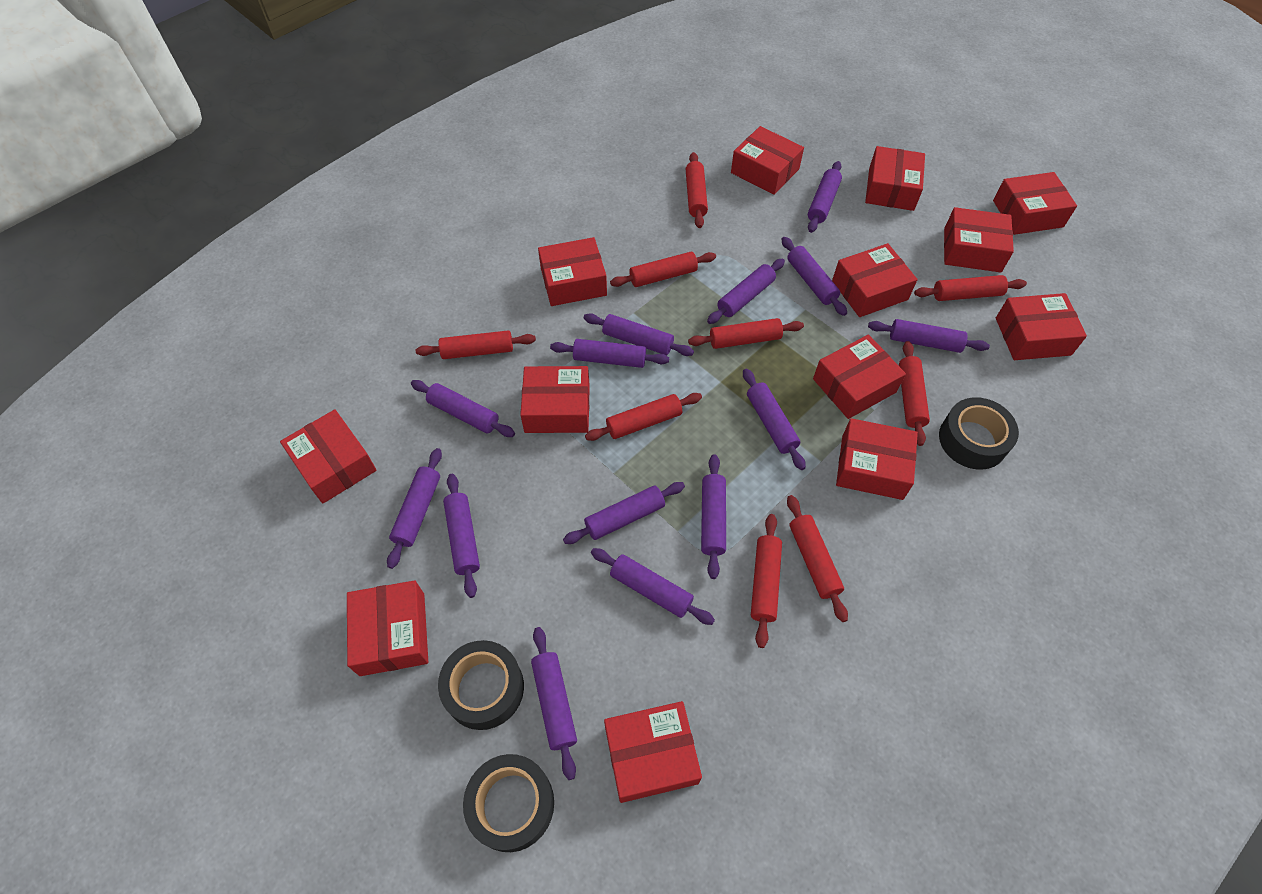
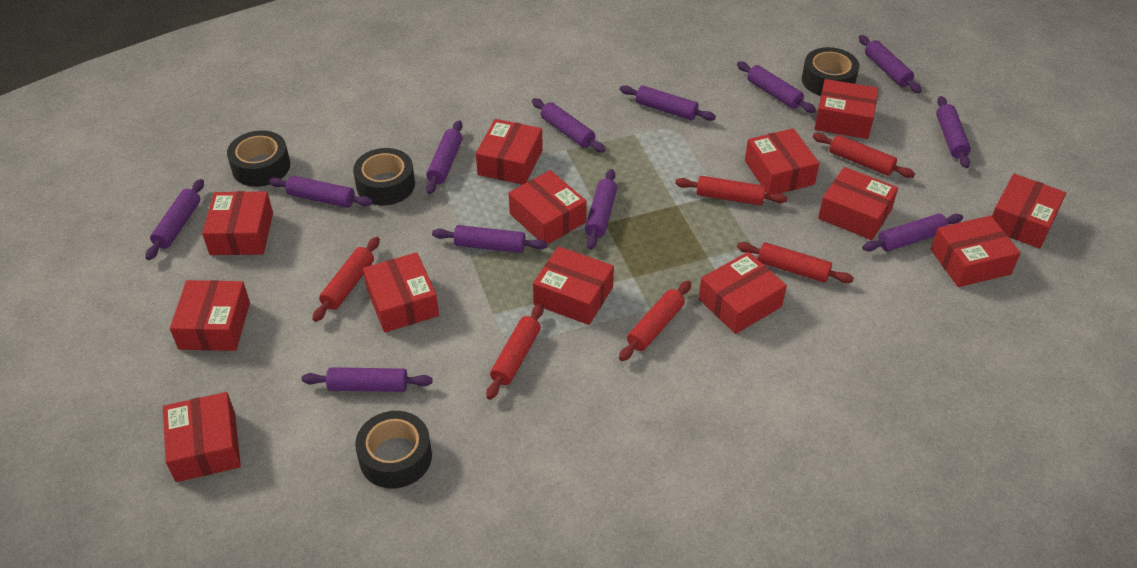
black tape: 3 -> 4
purple rolling pin: 14 -> 12
red rolling pin: 9 -> 6

